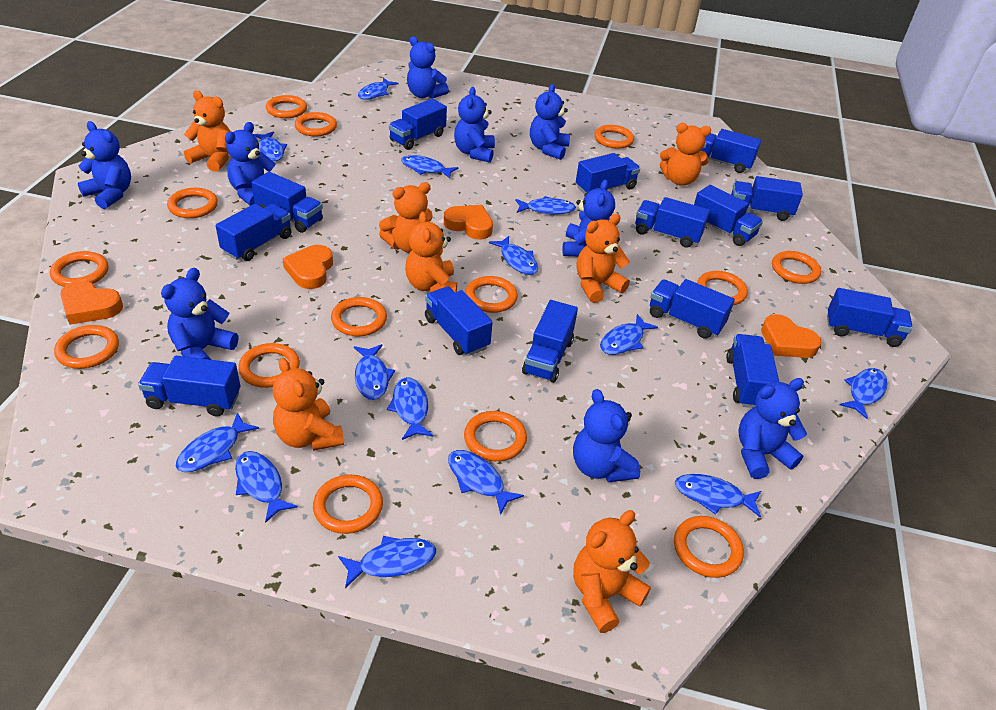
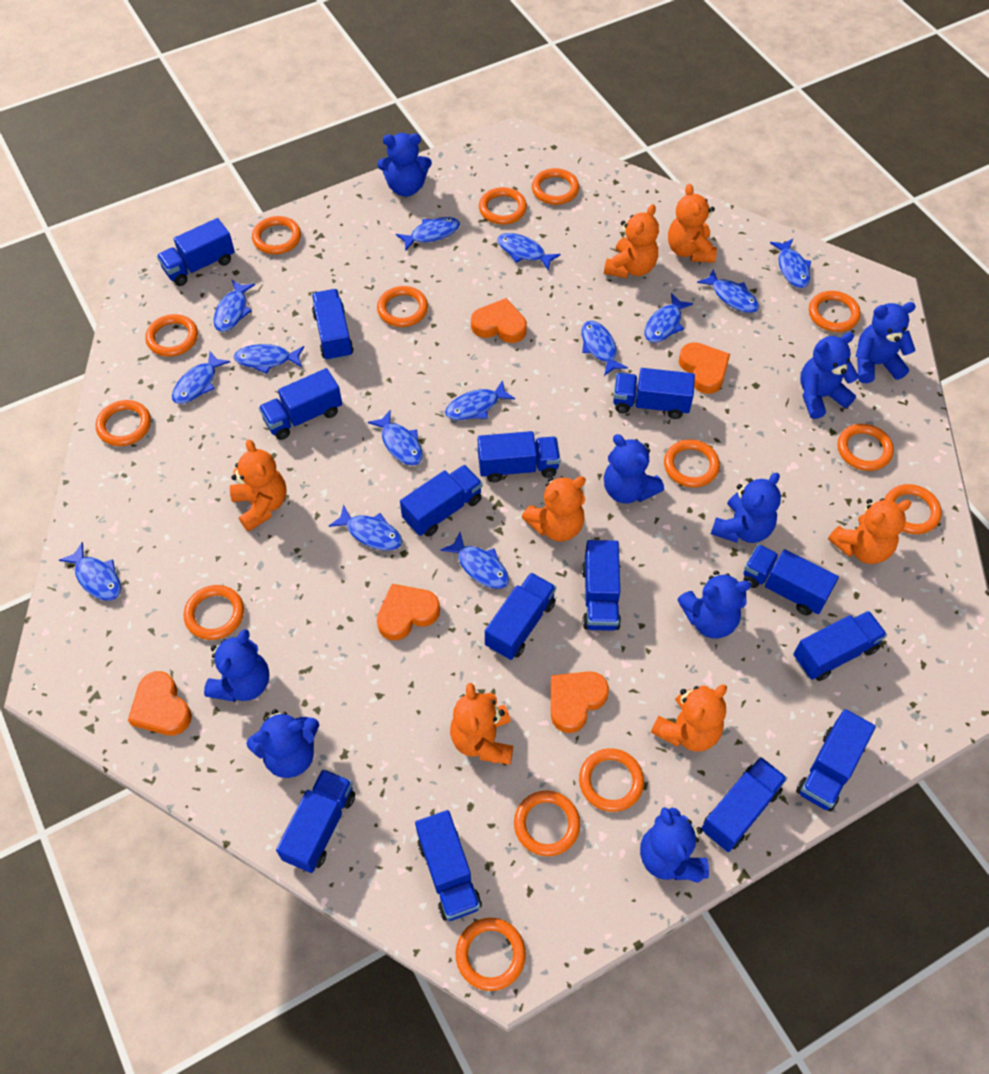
orange heart: 4 -> 5

